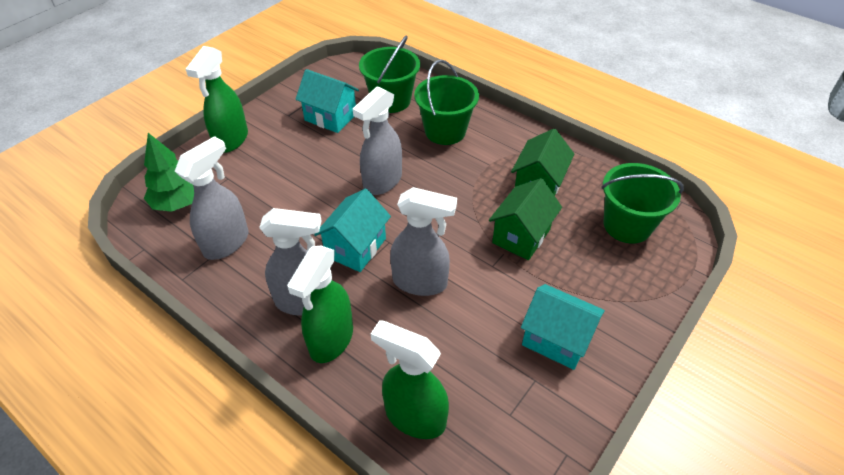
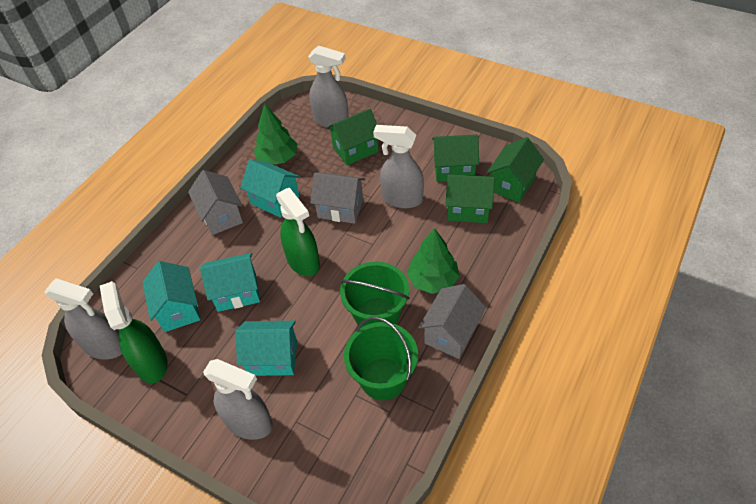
green bucket: 3 -> 2
green house: 2 -> 4
green spray bottle: 3 -> 2
green tree: 1 -> 2
grey house: 0 -> 3
turquoise house: 3 -> 4

